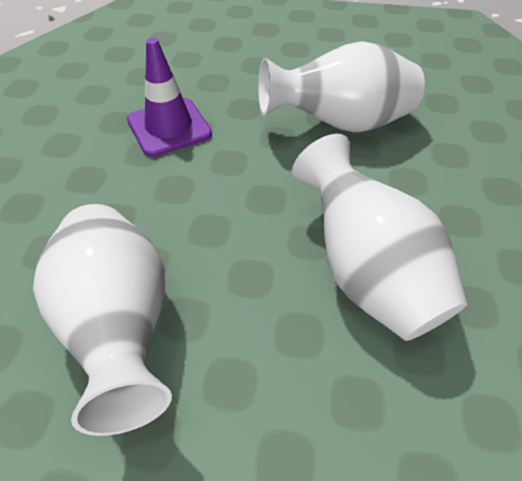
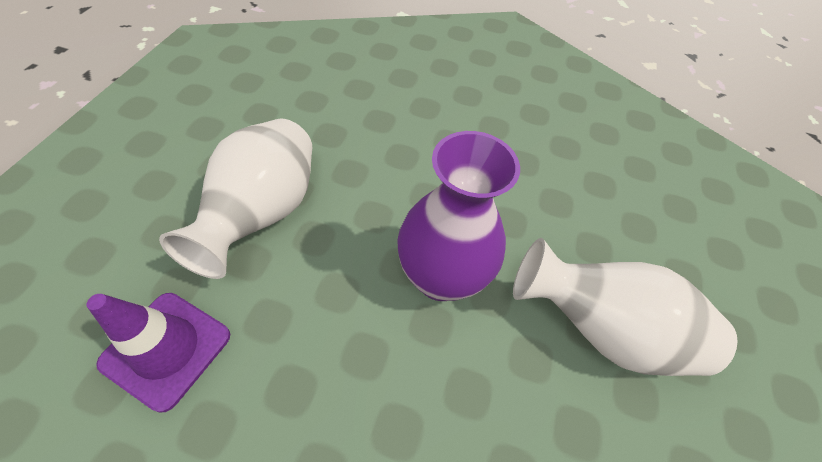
purple vase: 0 -> 1
white vase: 3 -> 2

